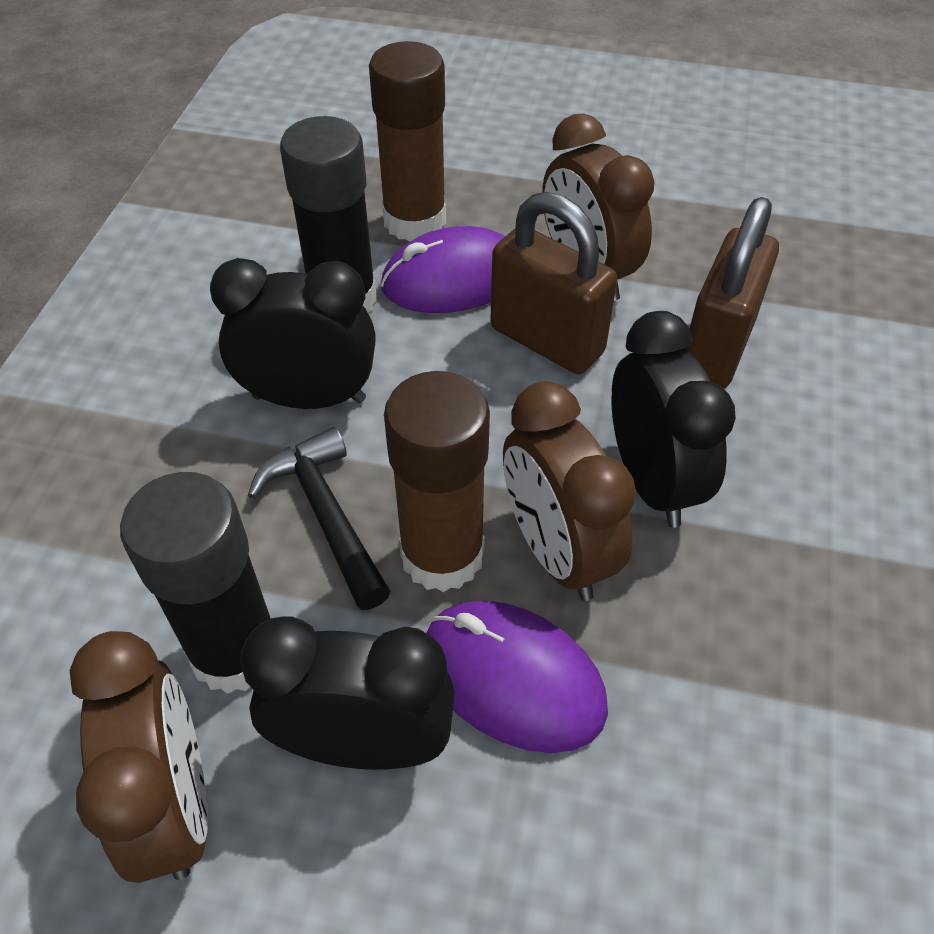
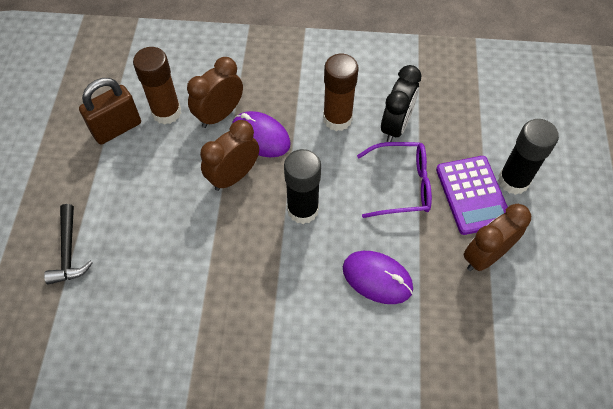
black clock: 3 -> 1
brown padlock: 2 -> 1
purple calculator: 0 -> 1
purple glasses: 0 -> 1

